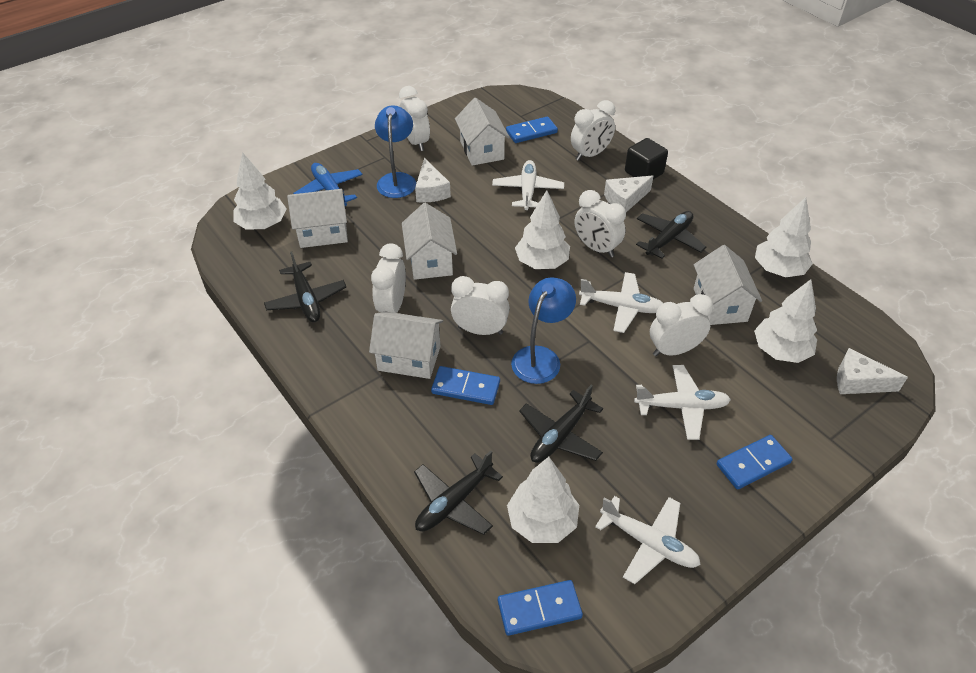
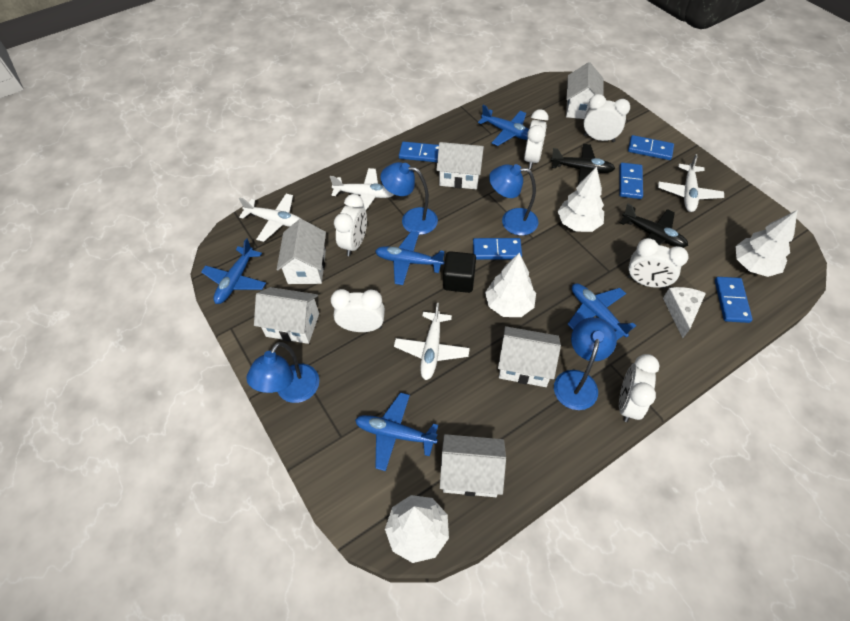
black plane: 4 -> 2
blue domino: 4 -> 5
blue lamp: 2 -> 4
blue plane: 1 -> 5
white cheese: 3 -> 1
white house: 5 -> 6
white tree: 5 -> 4

